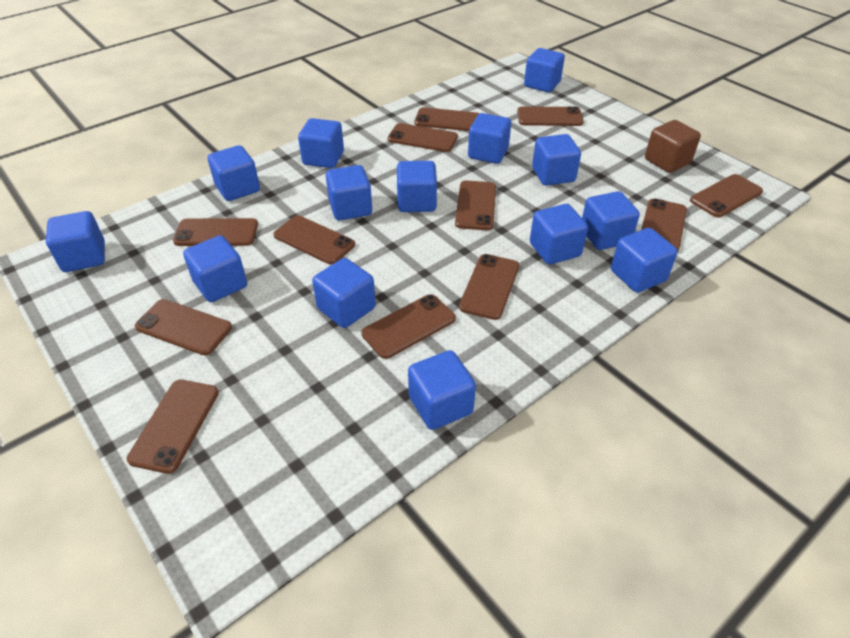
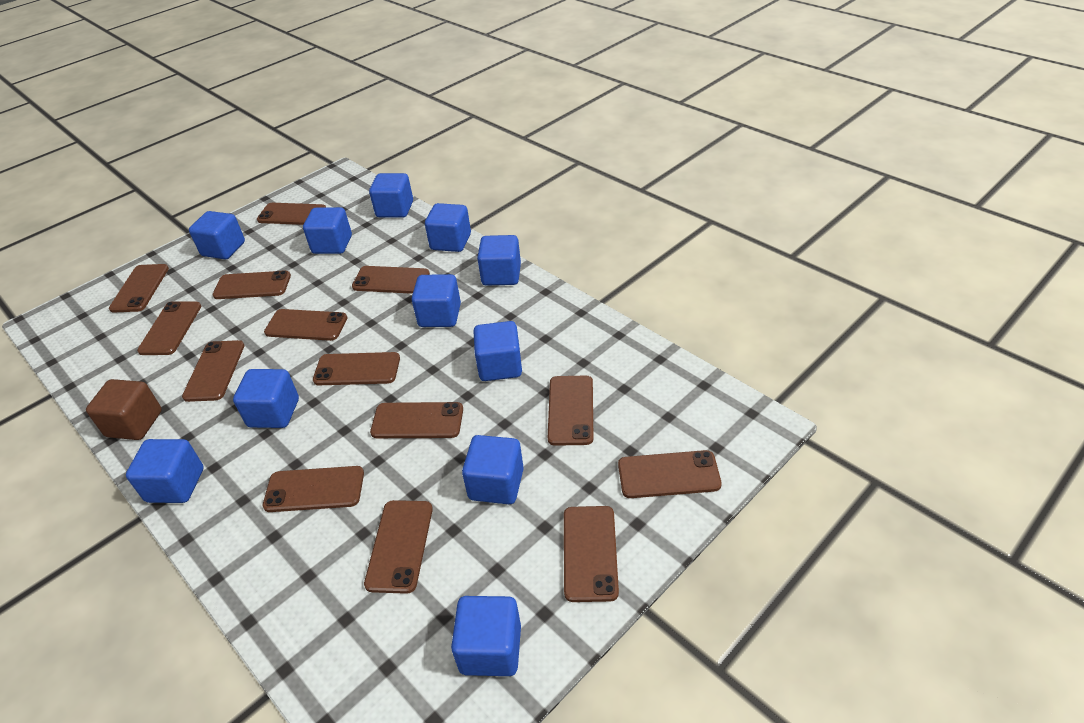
blue cube: 14 -> 11
brown phone: 12 -> 14

